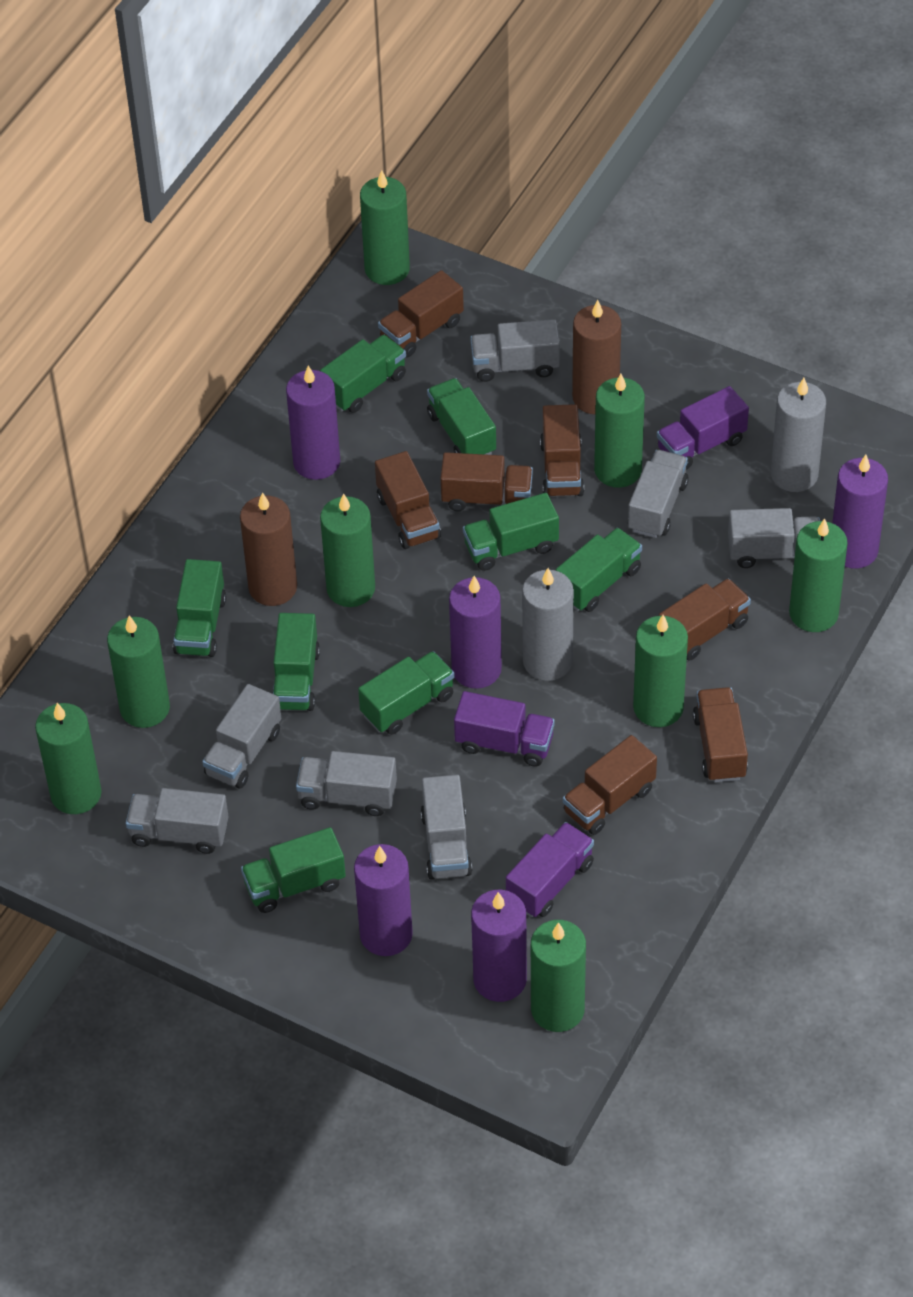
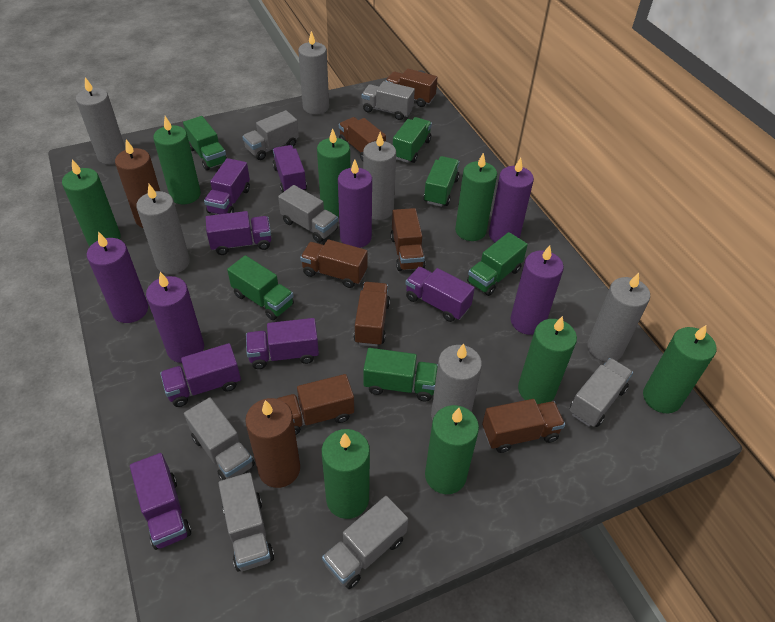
green truck: 8 -> 6
grey candle: 2 -> 6
purple truck: 3 -> 7

